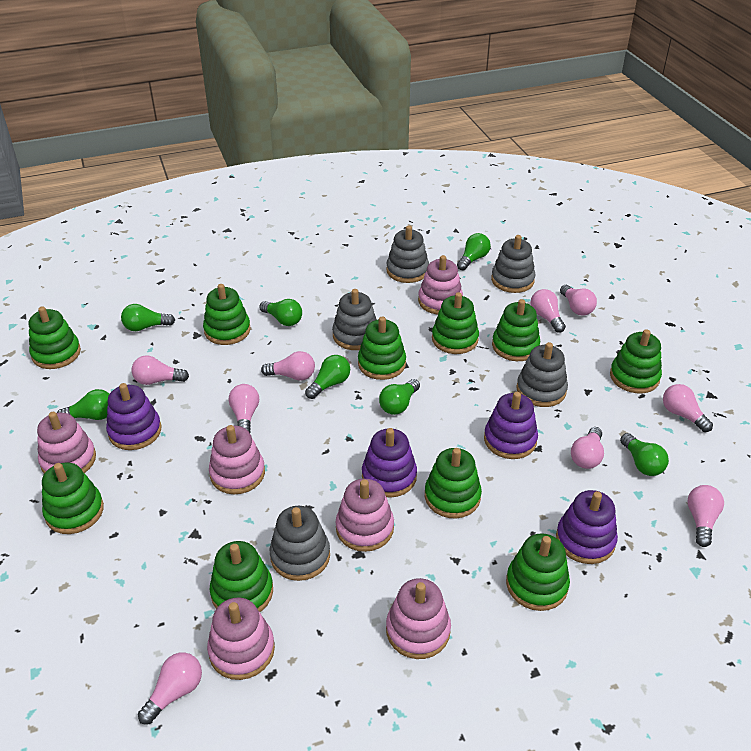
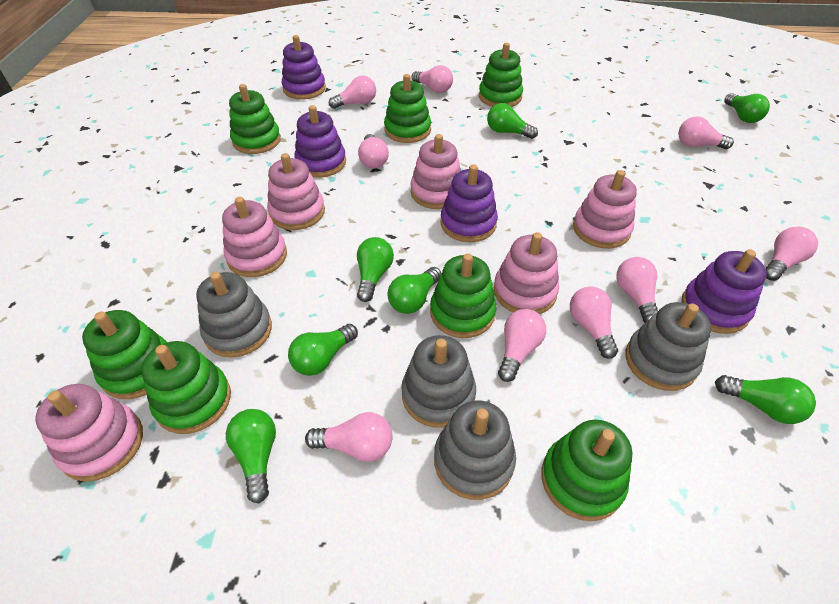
green stacking toy: 10 -> 7
grey stacking toy: 5 -> 4

